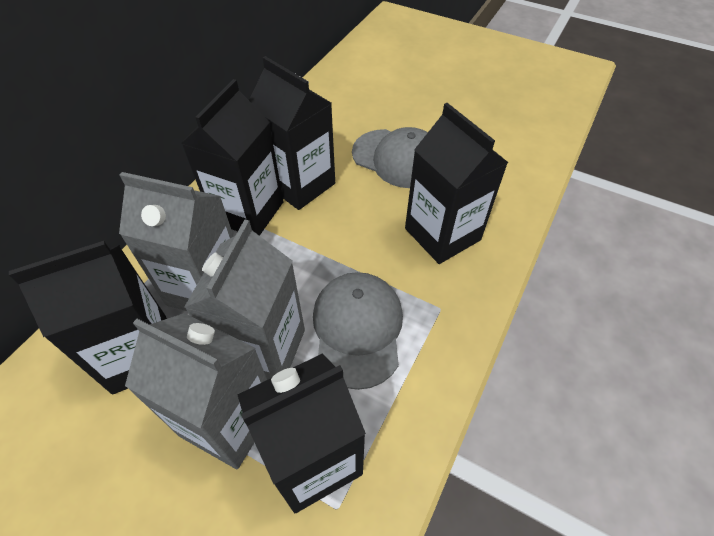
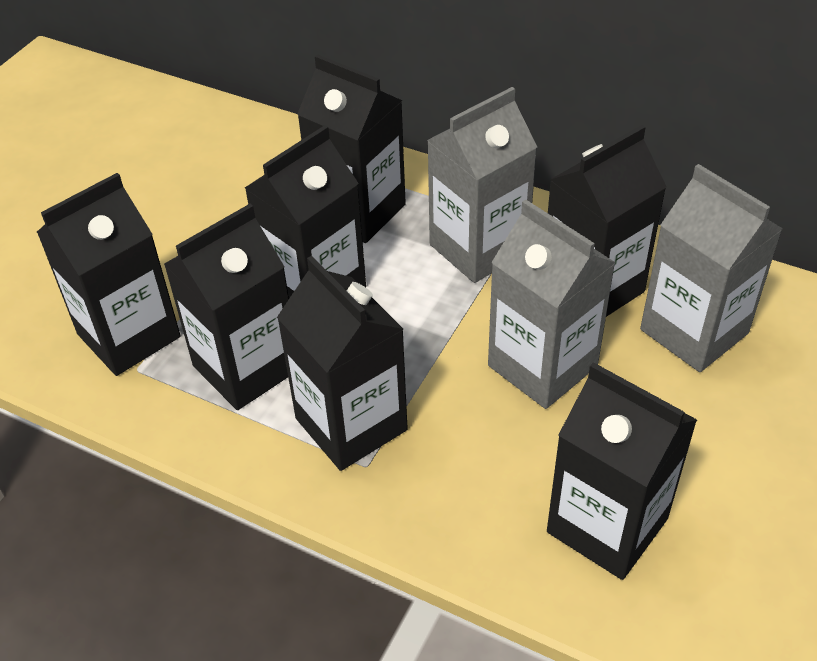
black carton: 5 -> 7
grey cap: 2 -> 0

